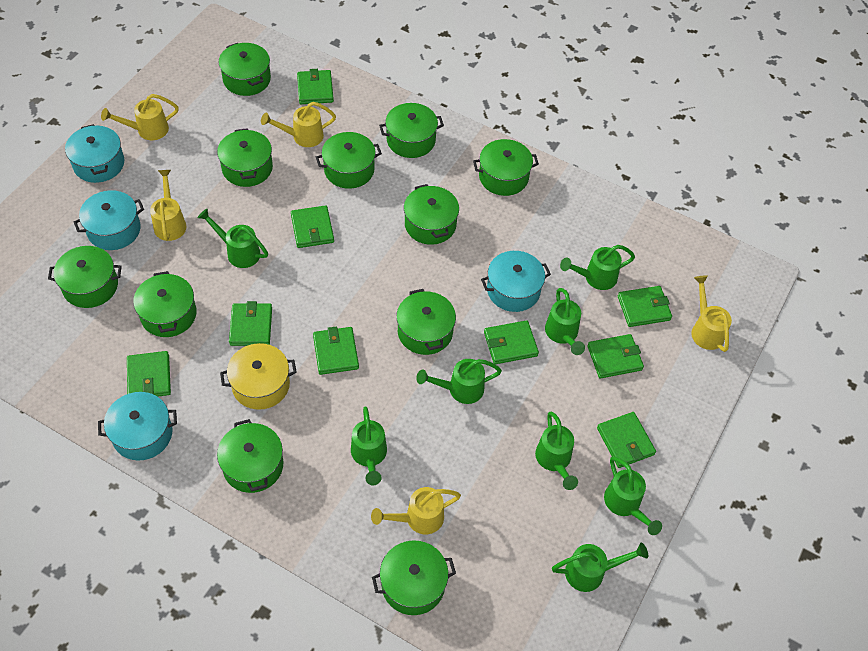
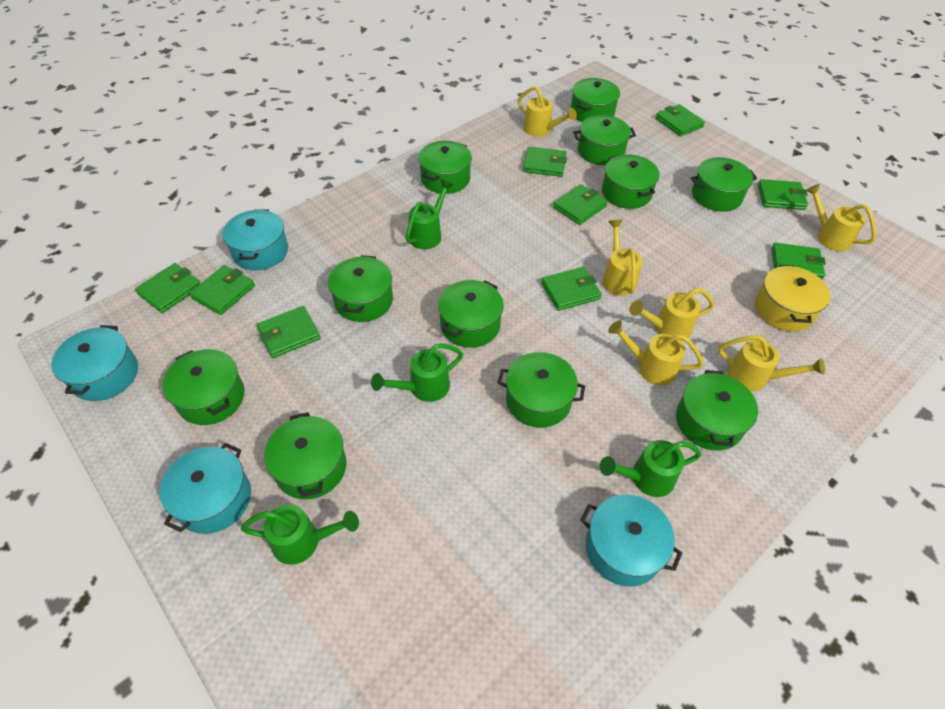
green watering can: 8 -> 4
yellow watering can: 5 -> 6

